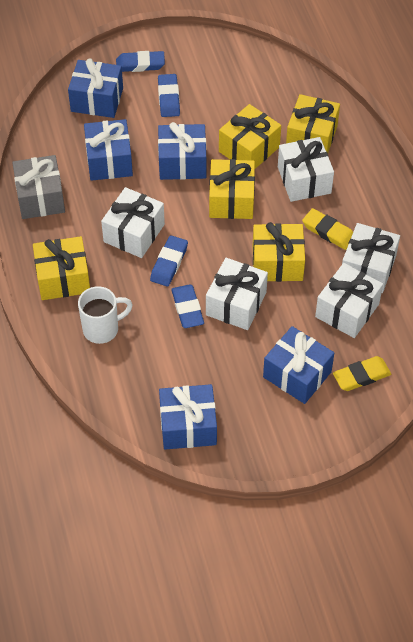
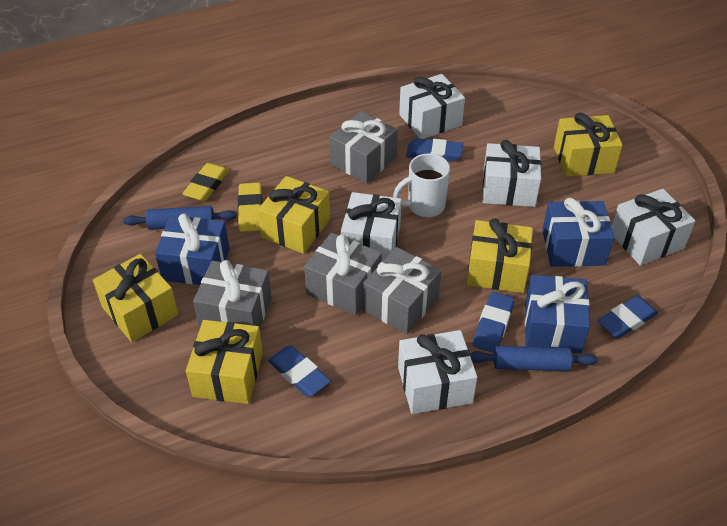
blue gift: 5 -> 3
blue rolling pin: 0 -> 2
grey gift: 1 -> 4

